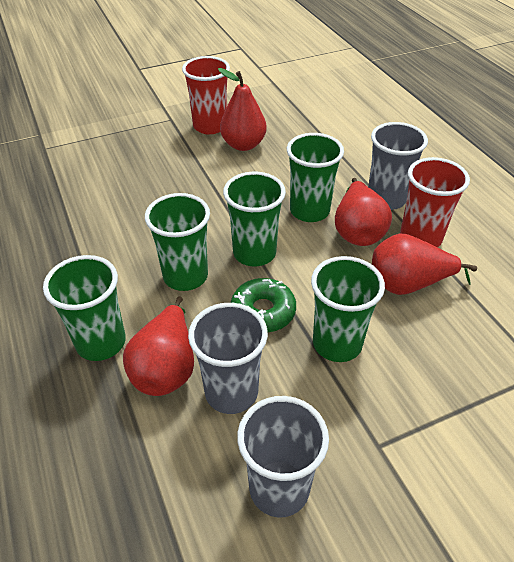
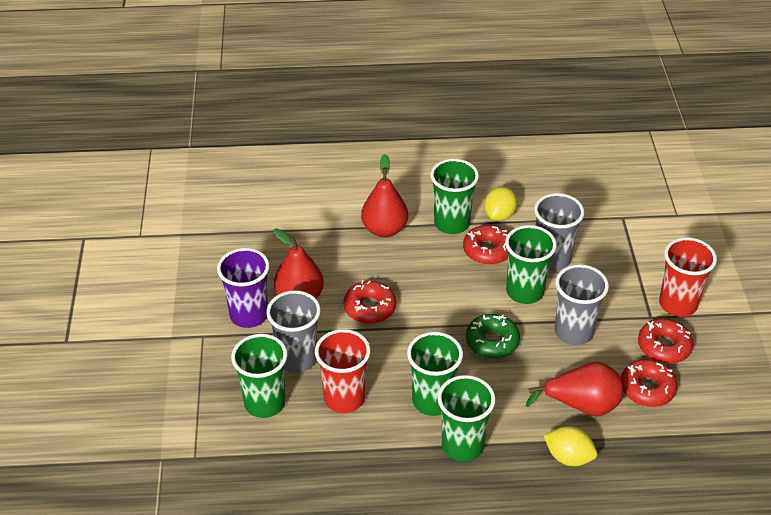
purple cup: 0 -> 1
red donut: 0 -> 4
red pear: 4 -> 3
yellow lemon: 0 -> 2

